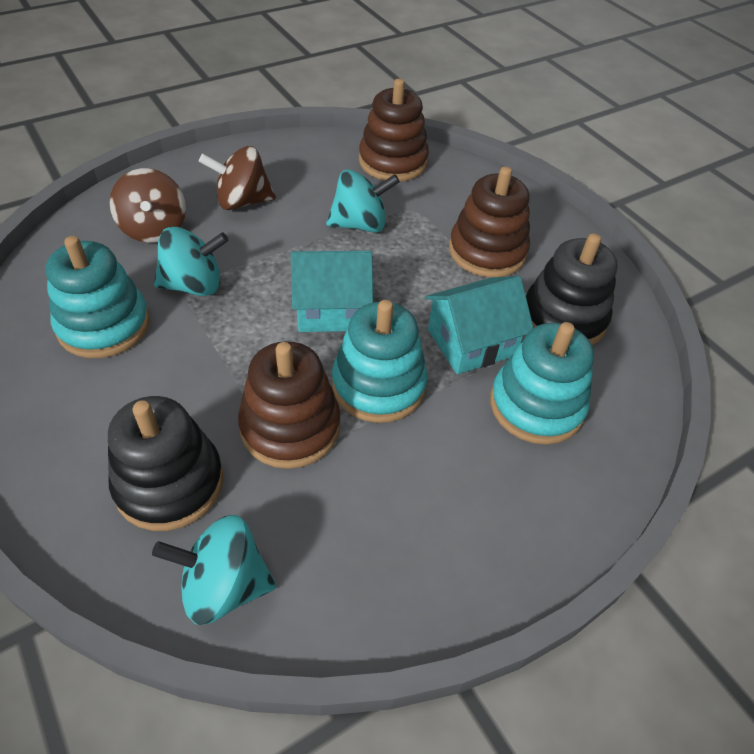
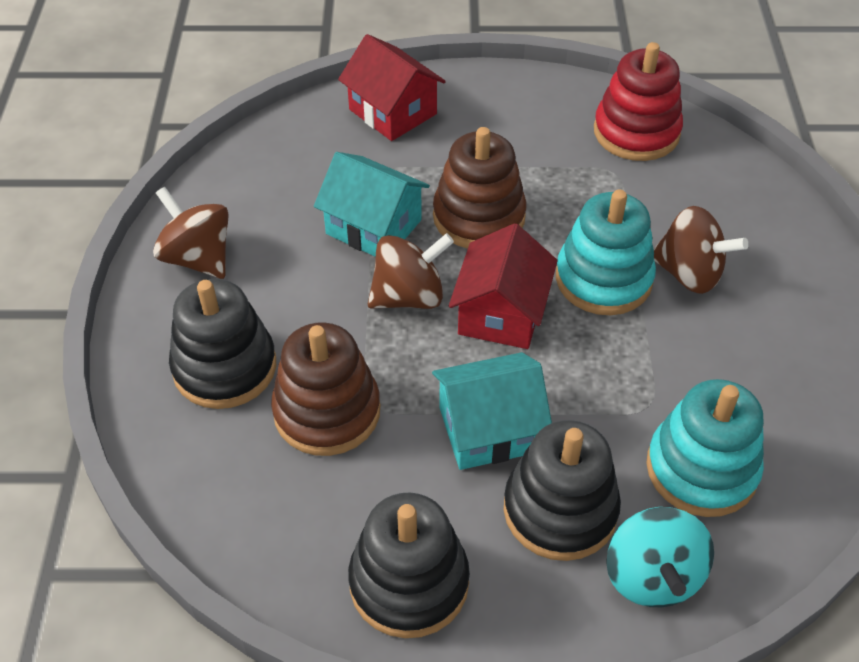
black stacking toy: 2 -> 3
brown spinning top: 2 -> 3
brown stacking toy: 3 -> 2
red house: 0 -> 2
red stacking toy: 0 -> 1
turquoise spinning top: 3 -> 1
turquoise stacking toy: 3 -> 2

